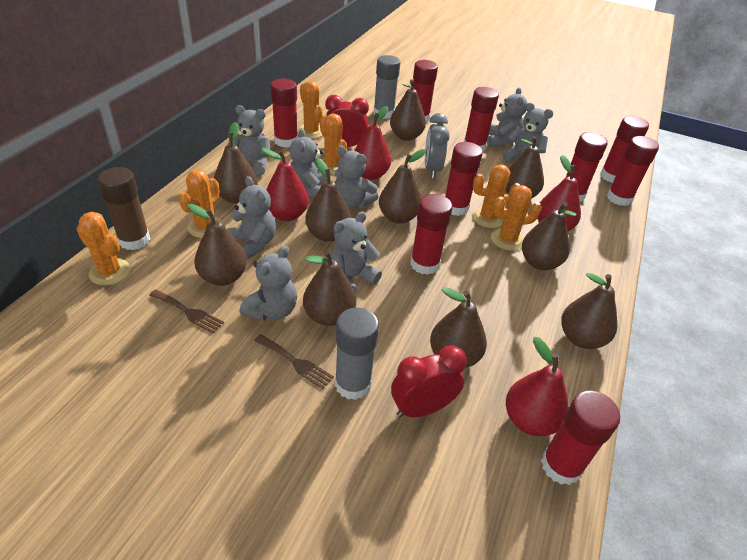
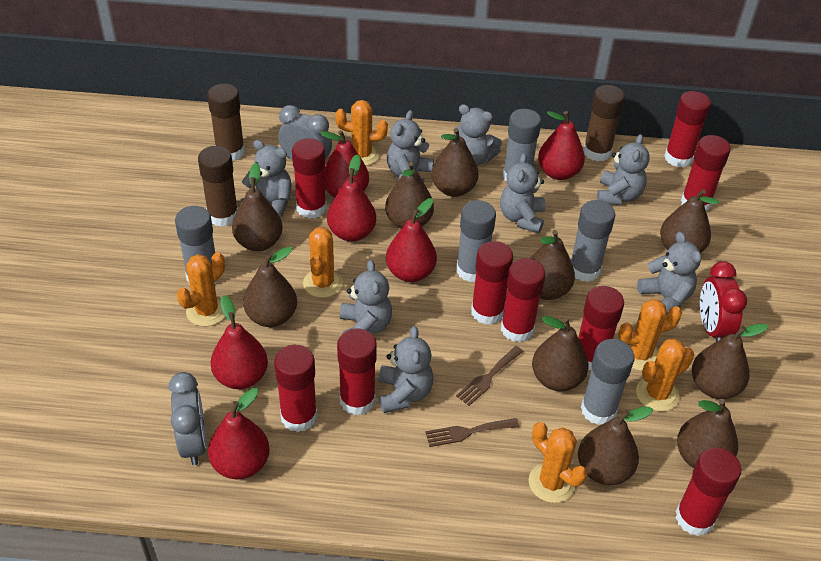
brown glue stick: 1 -> 3
grey clock: 1 -> 2
grey glue stick: 2 -> 5
red clock: 2 -> 1
red pear: 4 -> 6

